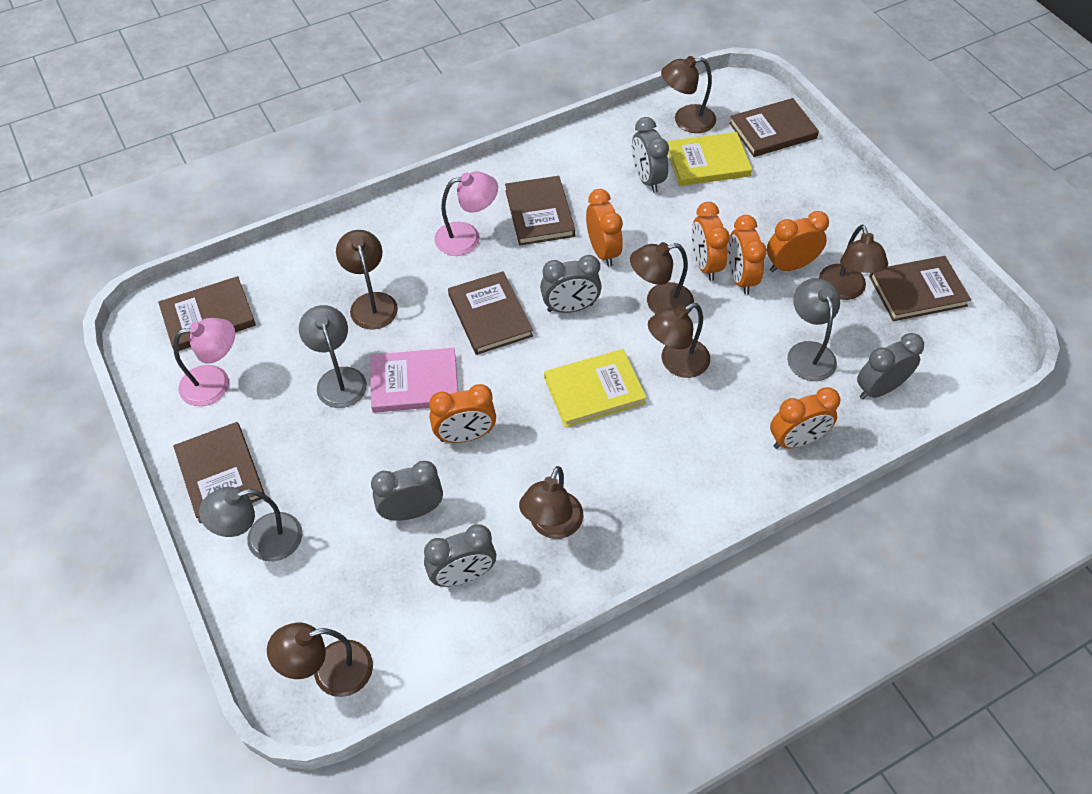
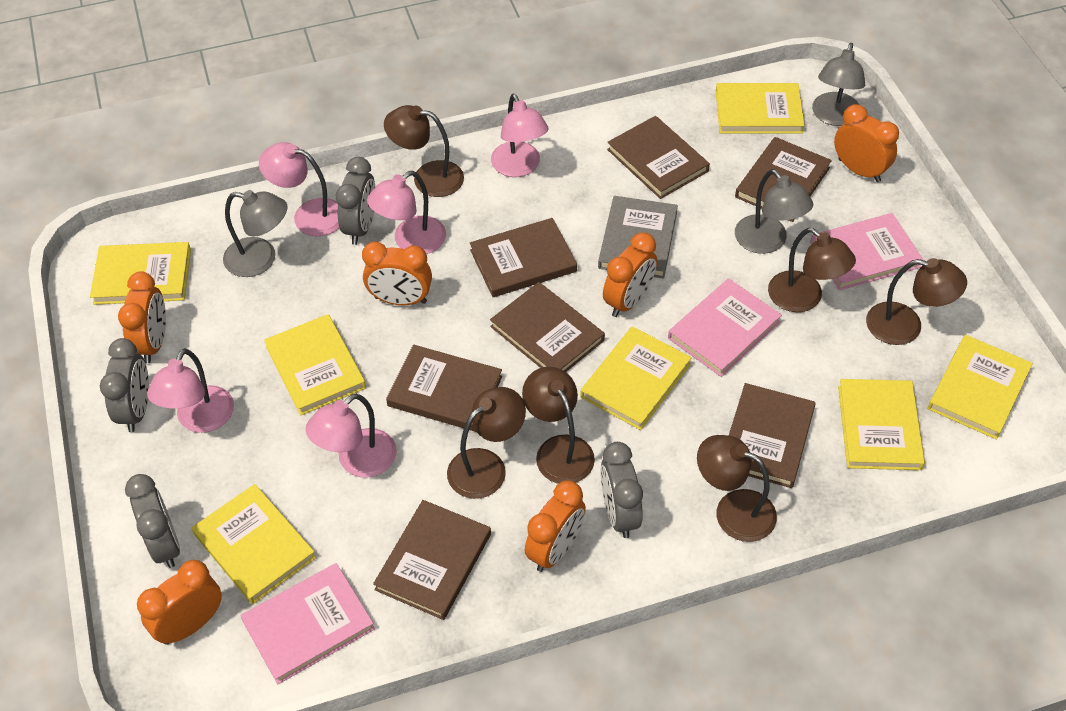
brown book: 6 -> 7
brown lamp: 7 -> 6
grey book: 0 -> 1
grey clock: 5 -> 4
pink book: 1 -> 3
pink lamp: 2 -> 5
yellow book: 2 -> 7

